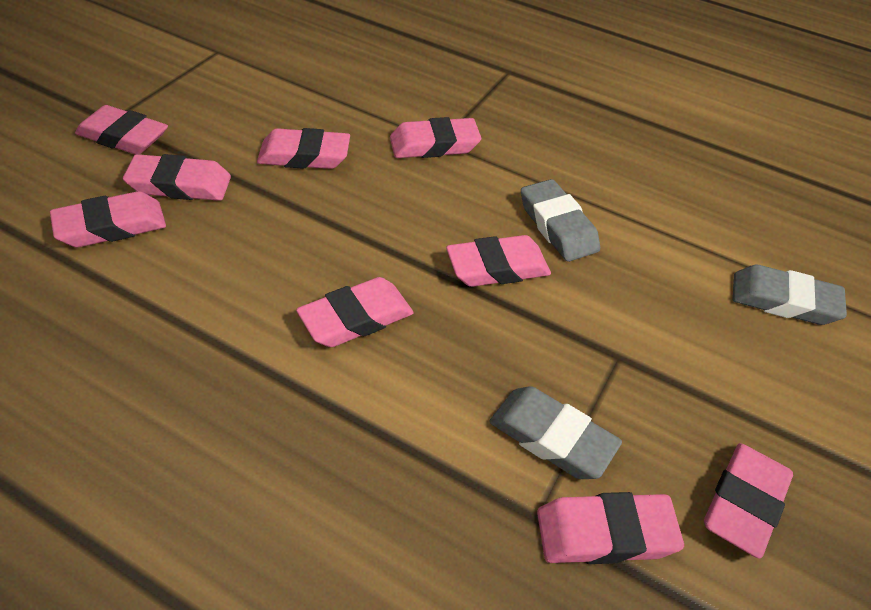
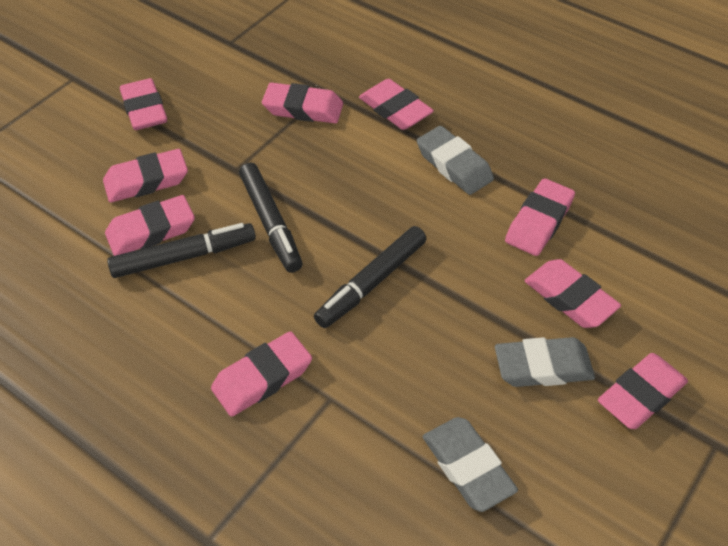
black marker: 0 -> 3

